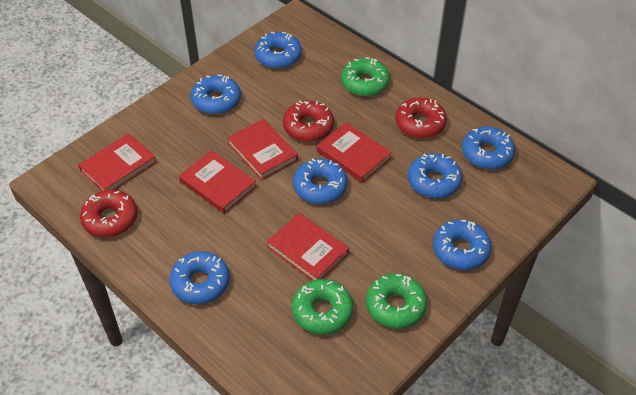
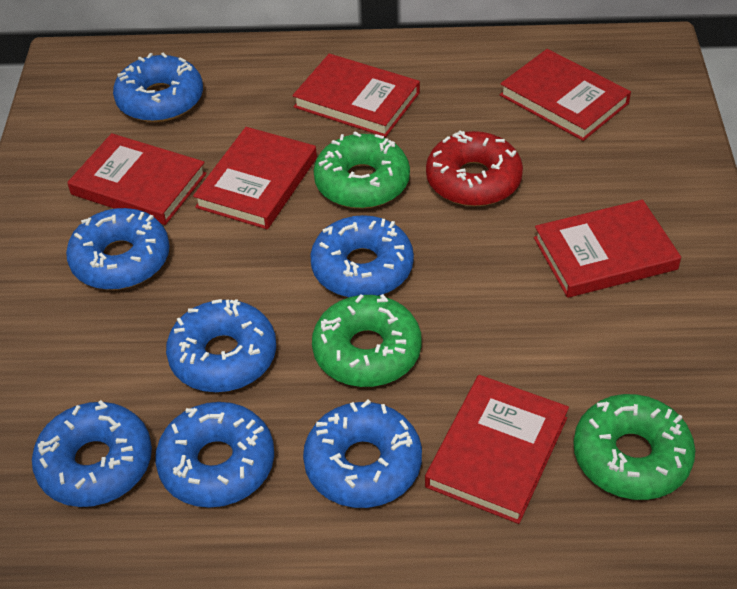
red book: 5 -> 6
red donut: 3 -> 1

